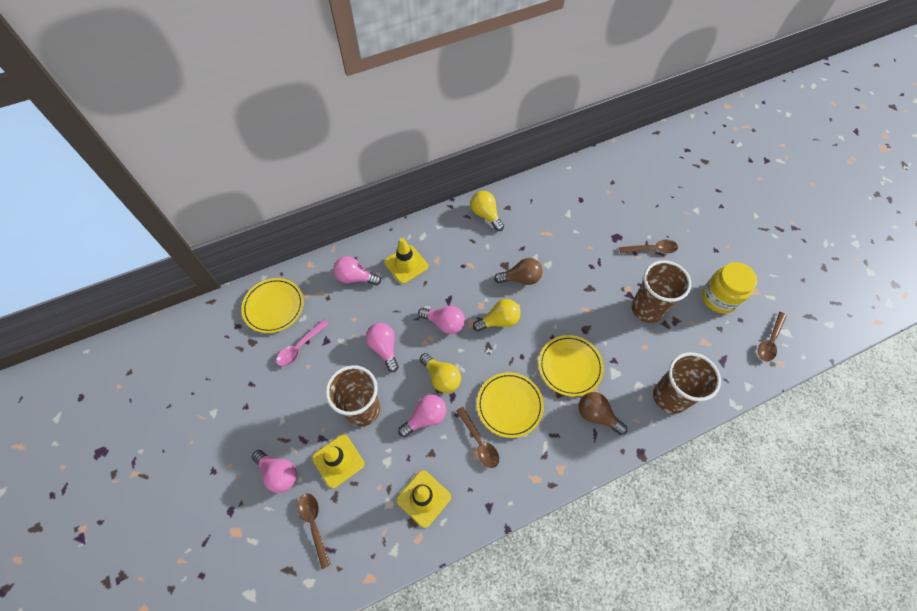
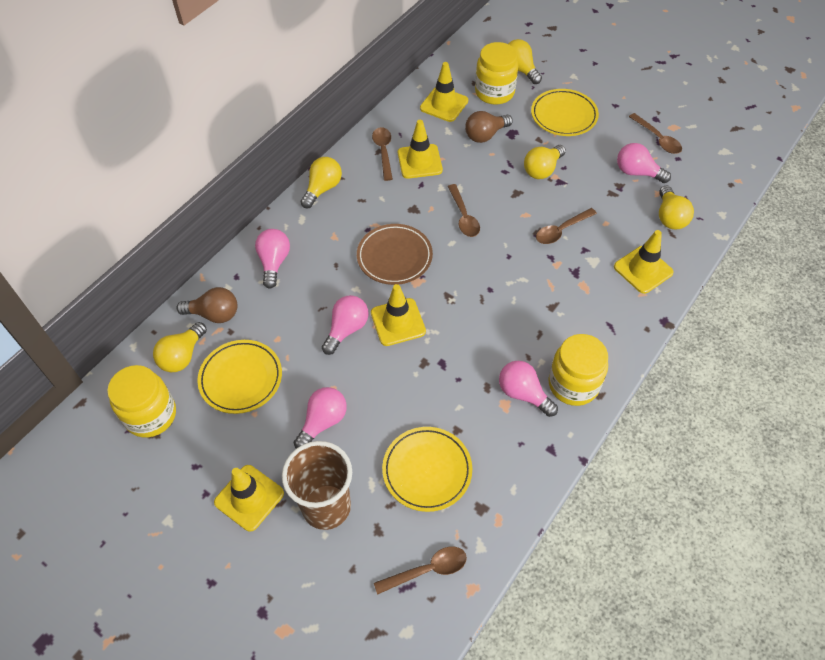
brown cup: 3 -> 1
brown plate: 0 -> 1
brown spoon: 4 -> 5
pink spoon: 1 -> 0
yellow jar: 1 -> 3
yellow light bulb: 3 -> 5
yellow traffic cone: 3 -> 5

